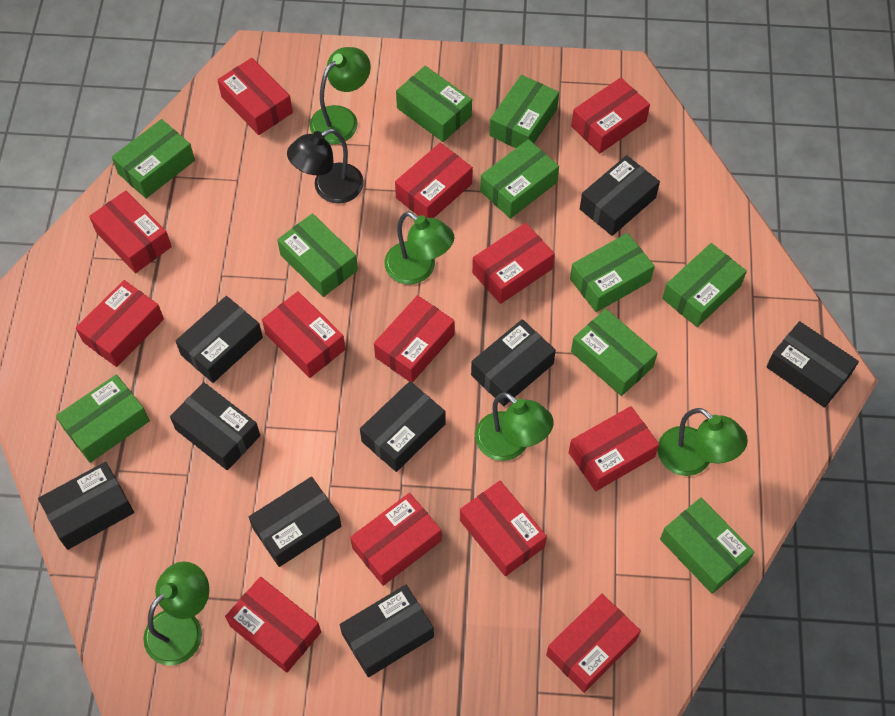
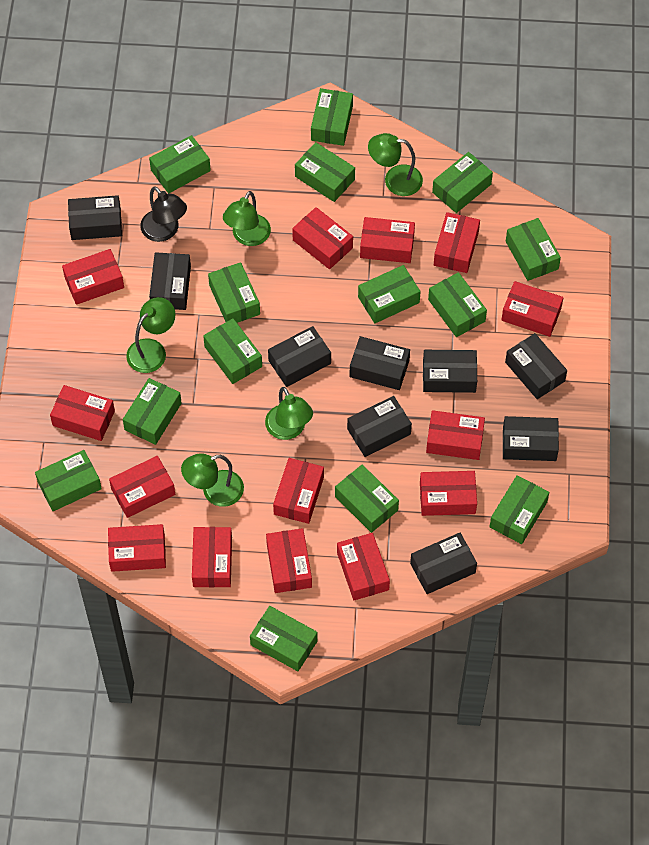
green box: 10 -> 14
red box: 13 -> 14

